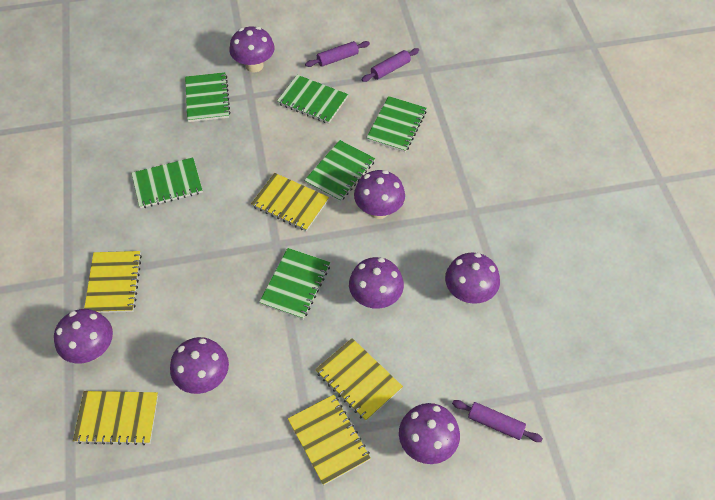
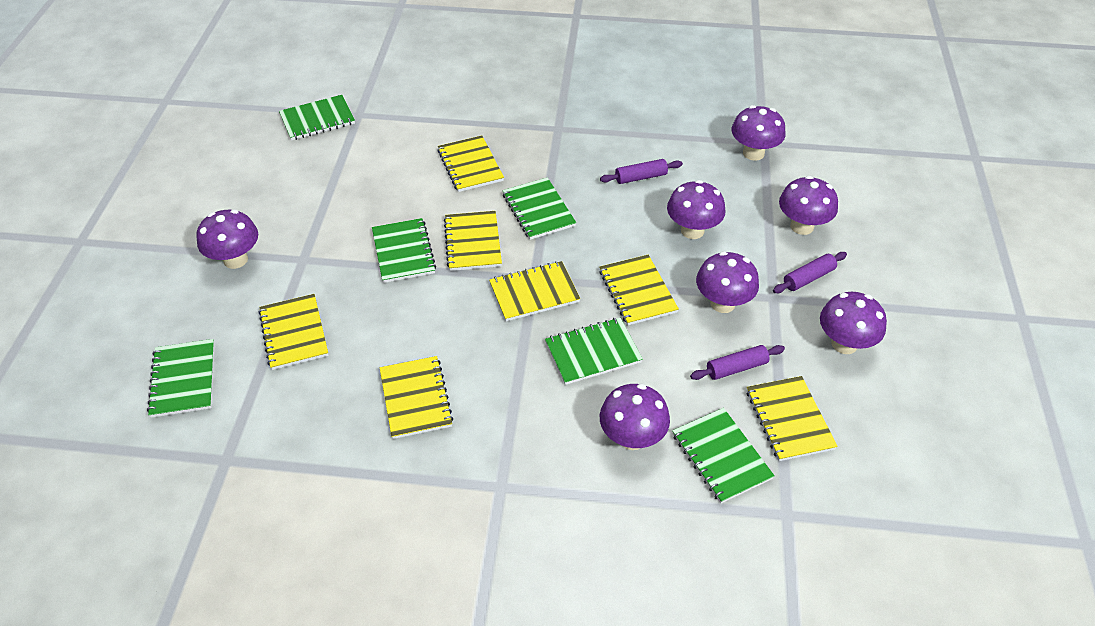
yellow notebook: 5 -> 7

